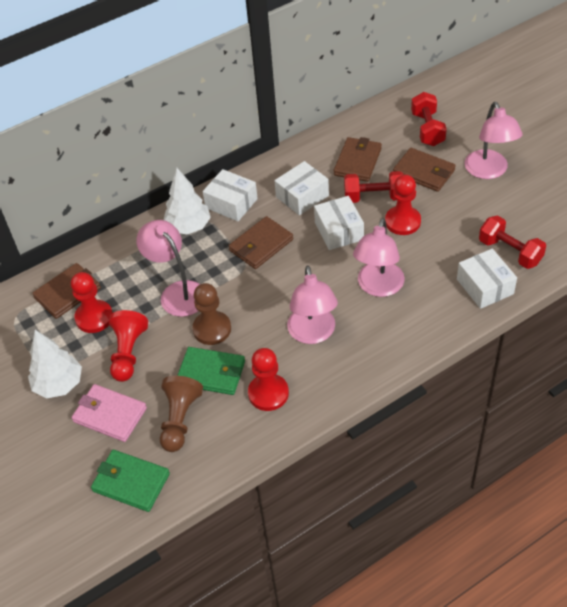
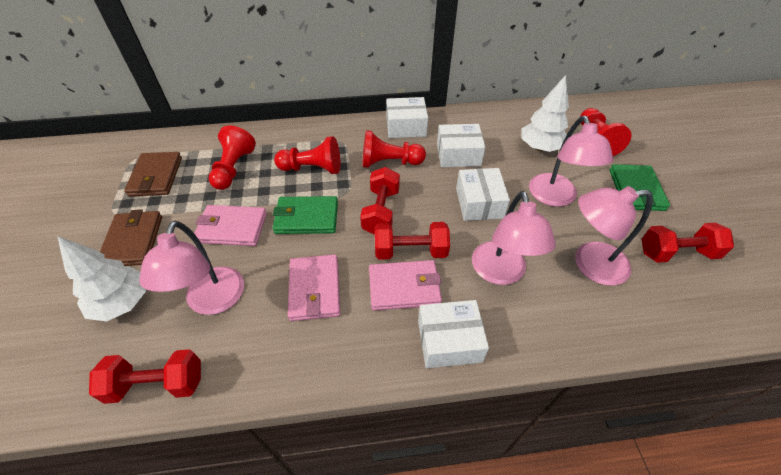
brown pawn: 2 -> 0
brown wallet: 4 -> 2
pink wallet: 1 -> 3
red dumbbell: 3 -> 4

